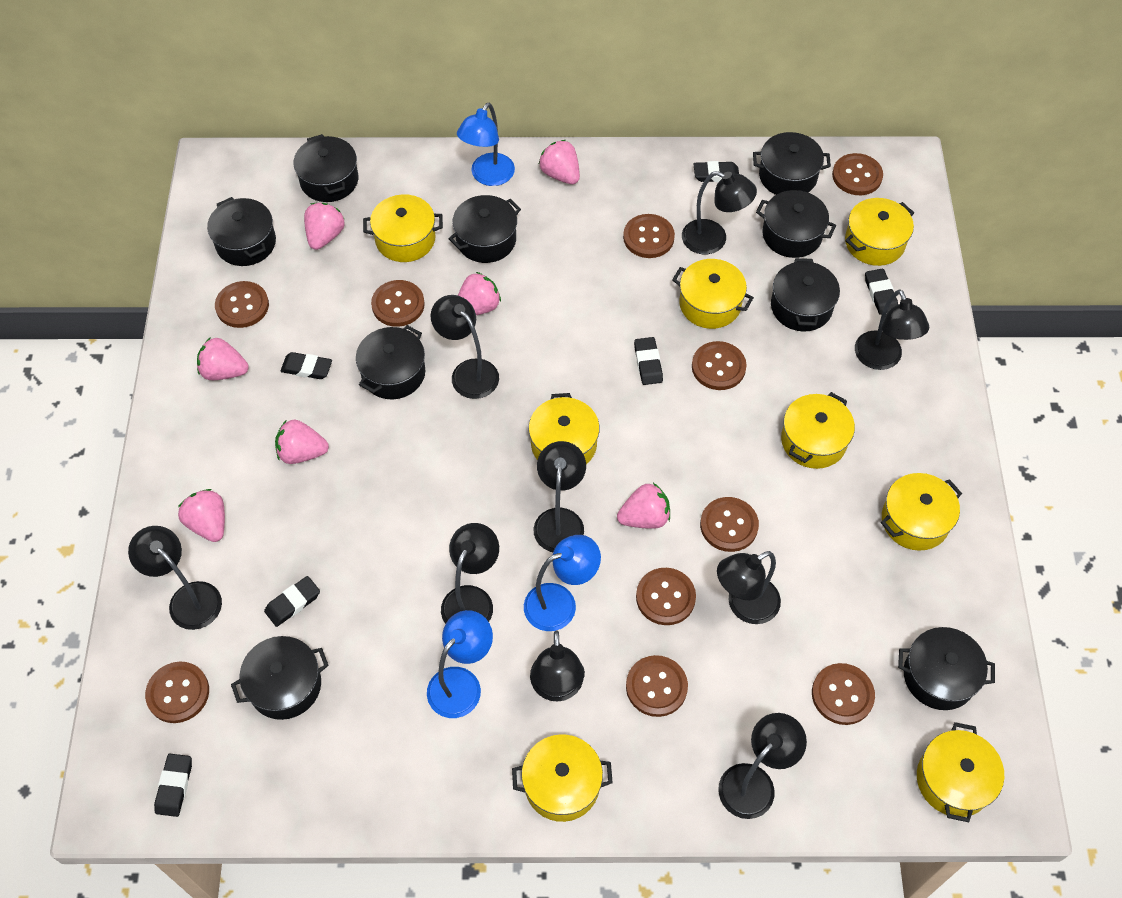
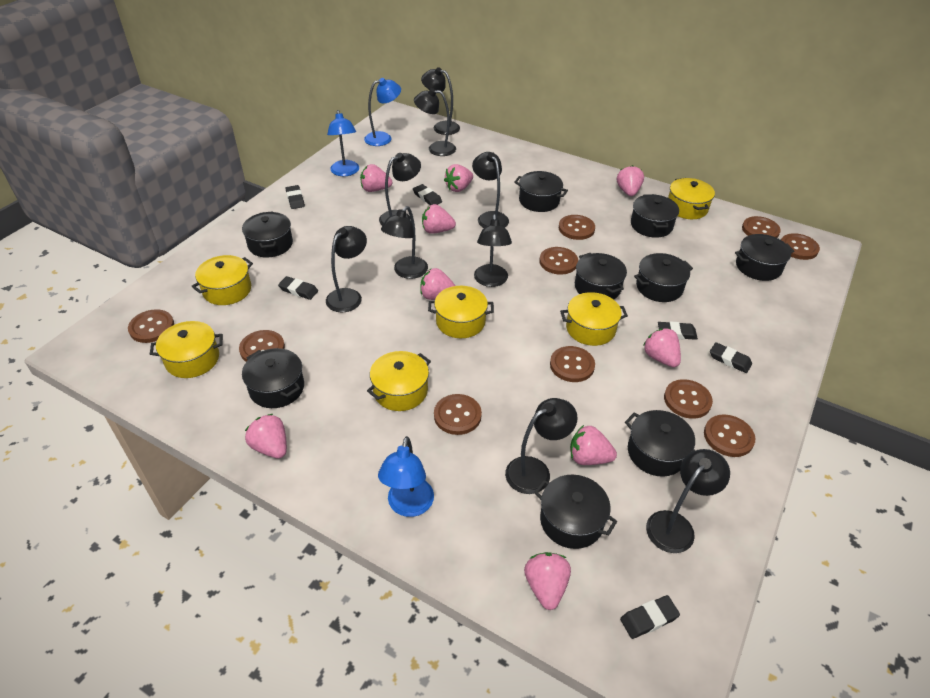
pink strawberry: 7 -> 9
yellow pot: 8 -> 6

